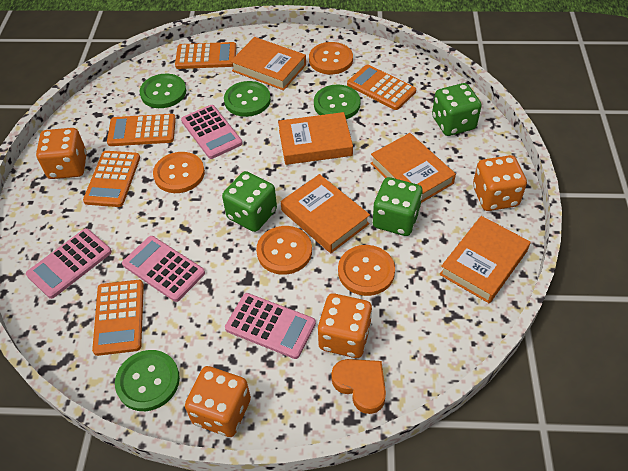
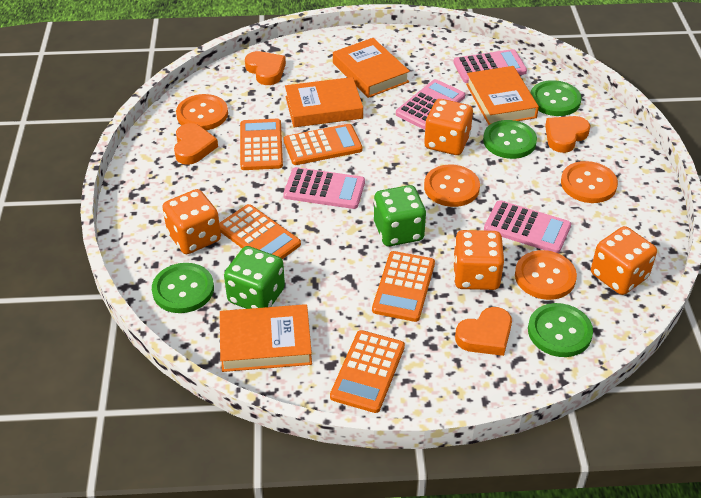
green dice: 3 -> 2
orange book: 5 -> 4
orange heart: 1 -> 4

